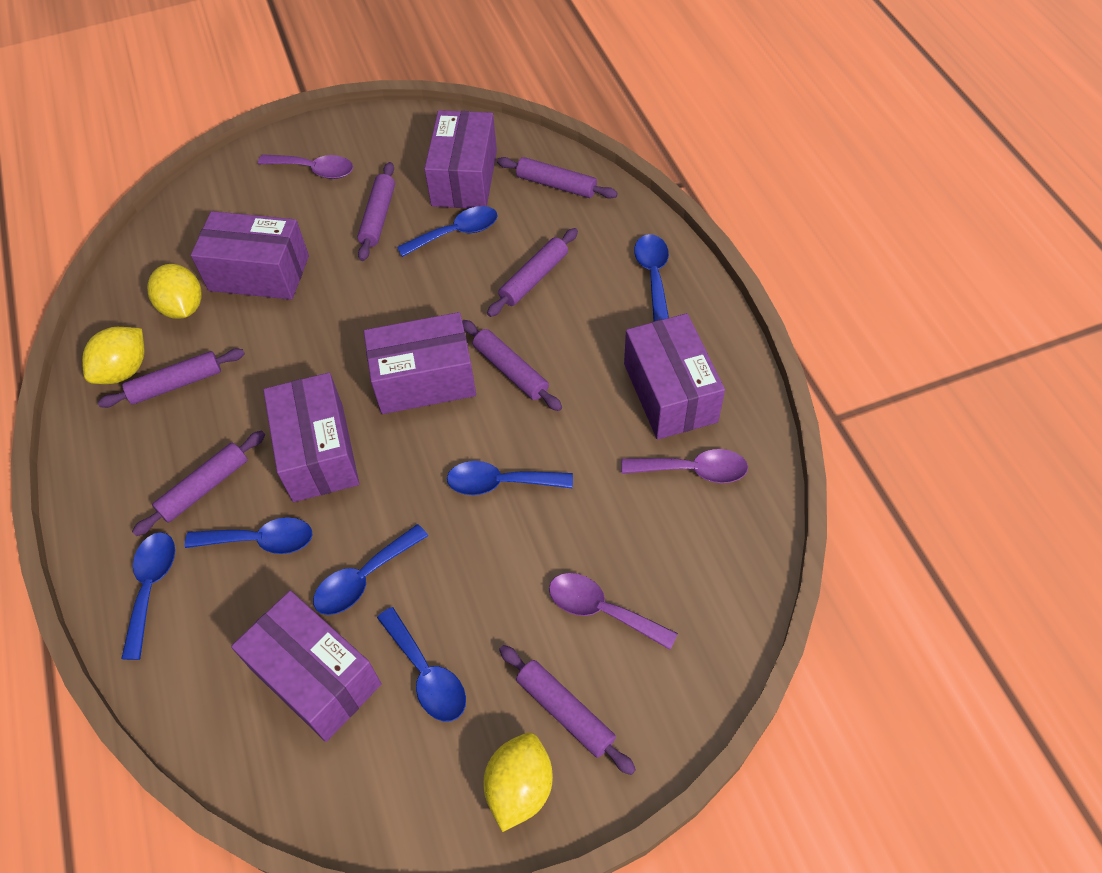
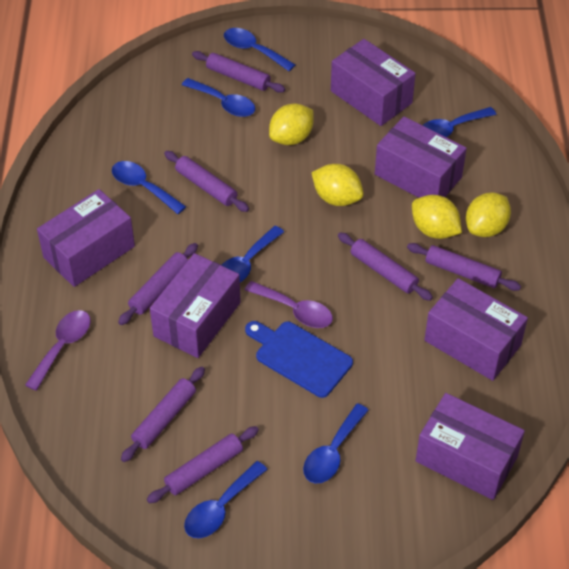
blue cutting board: 0 -> 1
purple spoon: 3 -> 2
yellow lemon: 3 -> 4

